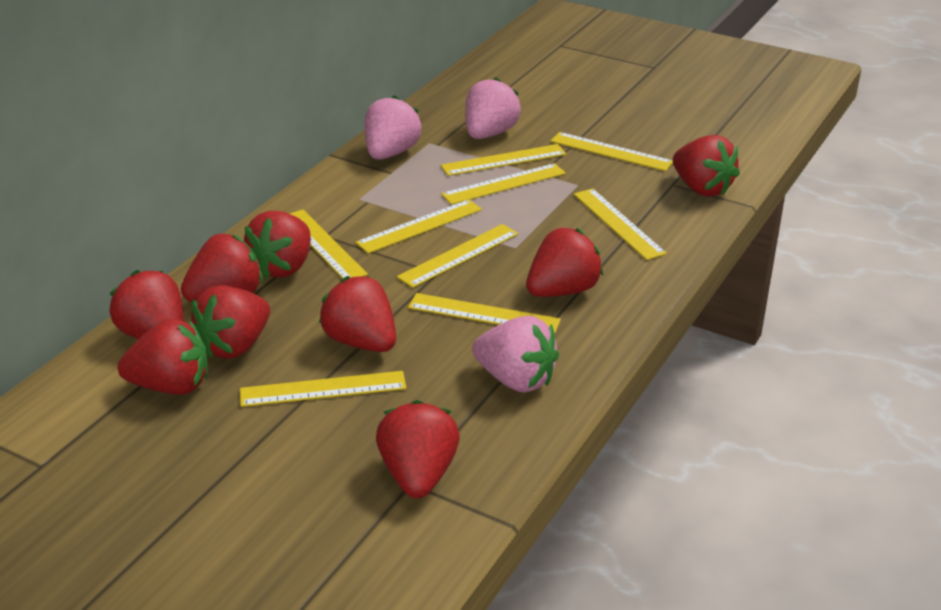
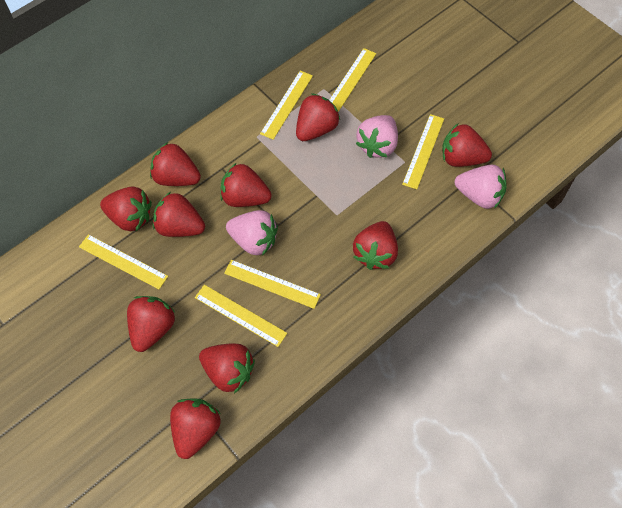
red strawberry: 9 -> 10
yellow ruler: 9 -> 6

